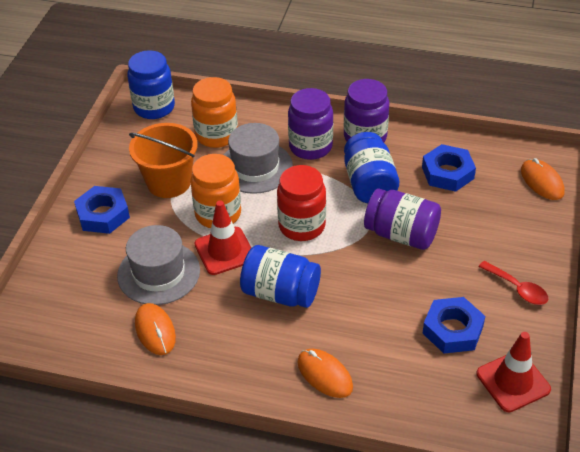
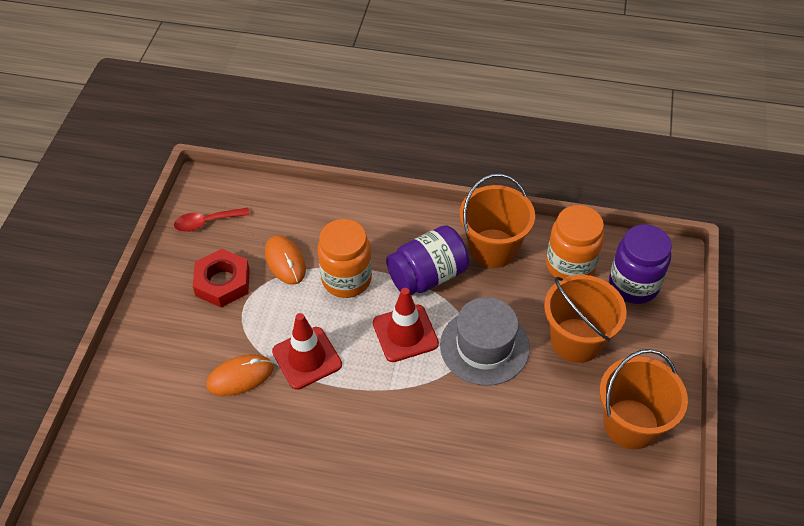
blue jar: 3 -> 0
blue nut: 3 -> 0
grey hat: 2 -> 1
orange bucket: 1 -> 3
orange mouse: 3 -> 2
purple jar: 3 -> 2
red jar: 1 -> 0
red nut: 0 -> 1

